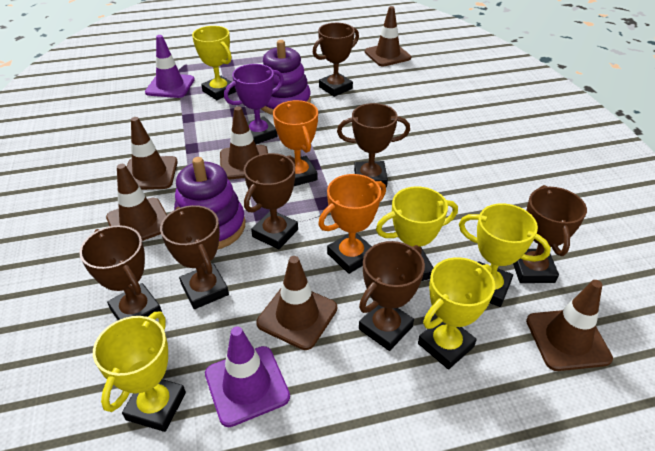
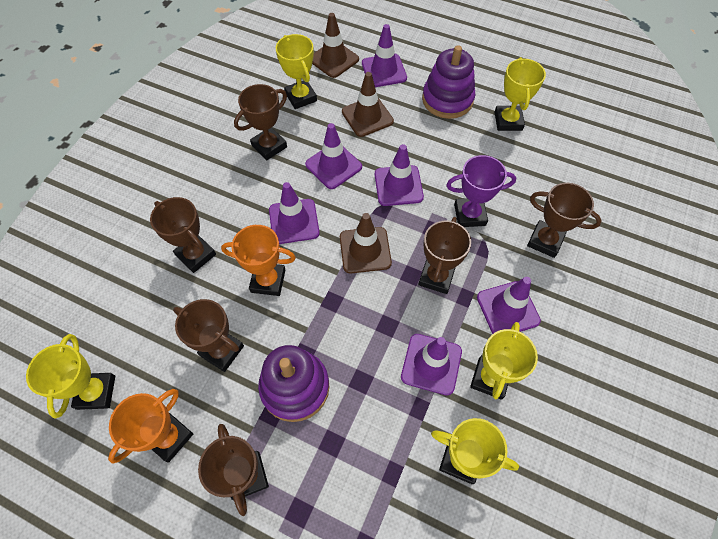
brown traffic cone: 6 -> 3
brown trophy: 7 -> 6
purple traffic cone: 2 -> 6

